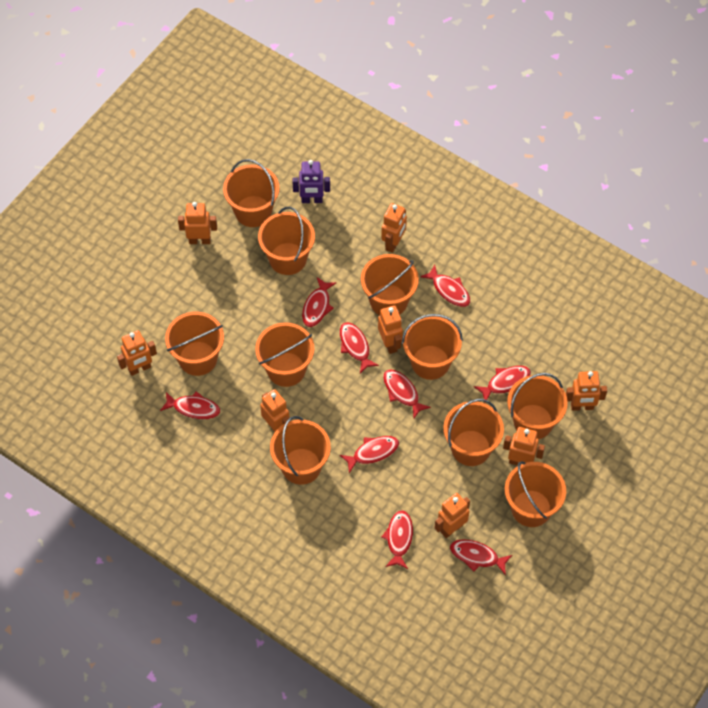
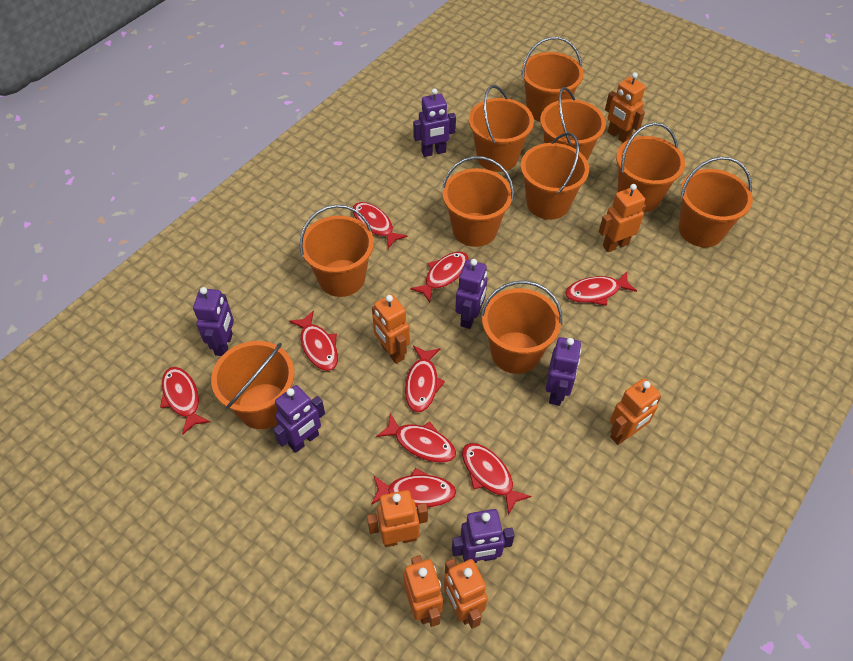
orange robot: 8 -> 7
purple robot: 1 -> 6

